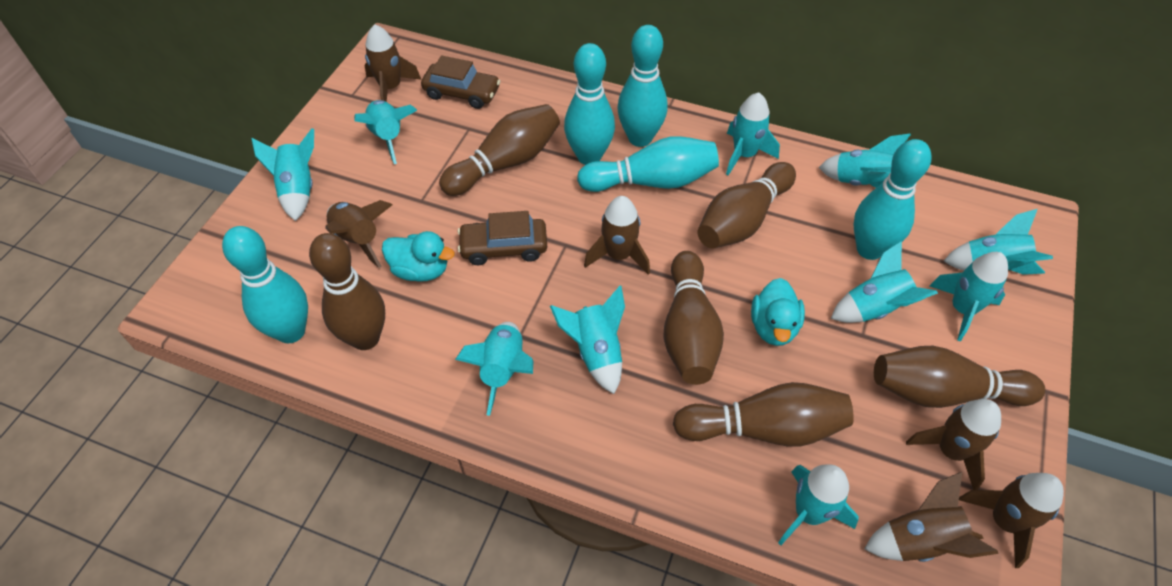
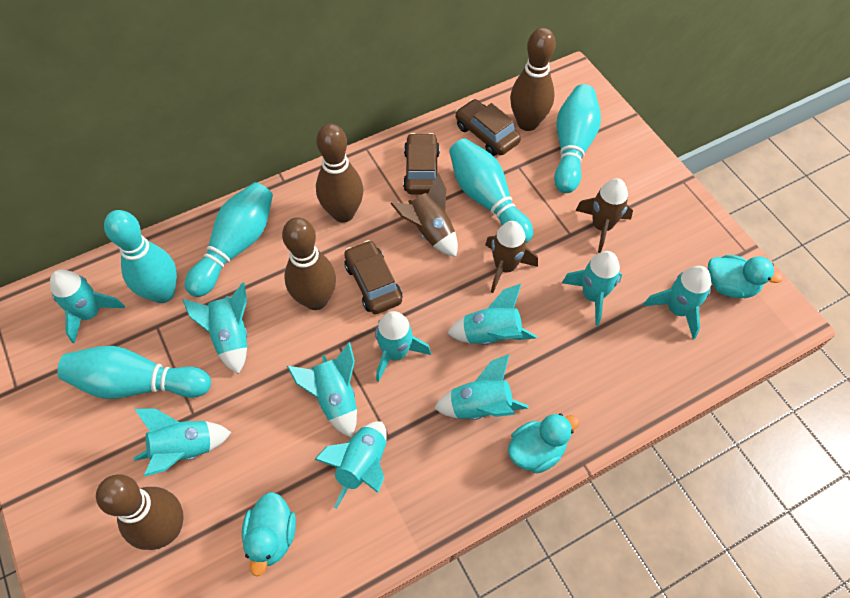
brown bowling pin: 6 -> 4
brown car: 2 -> 3
brown rocket: 6 -> 3
turquoise duck: 2 -> 3

